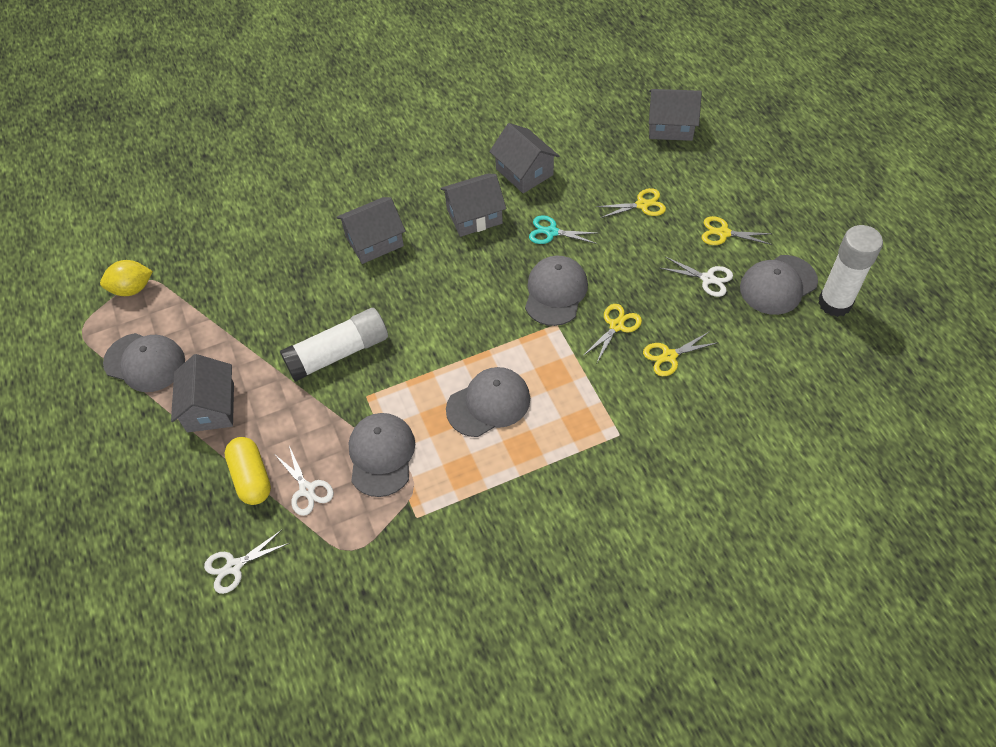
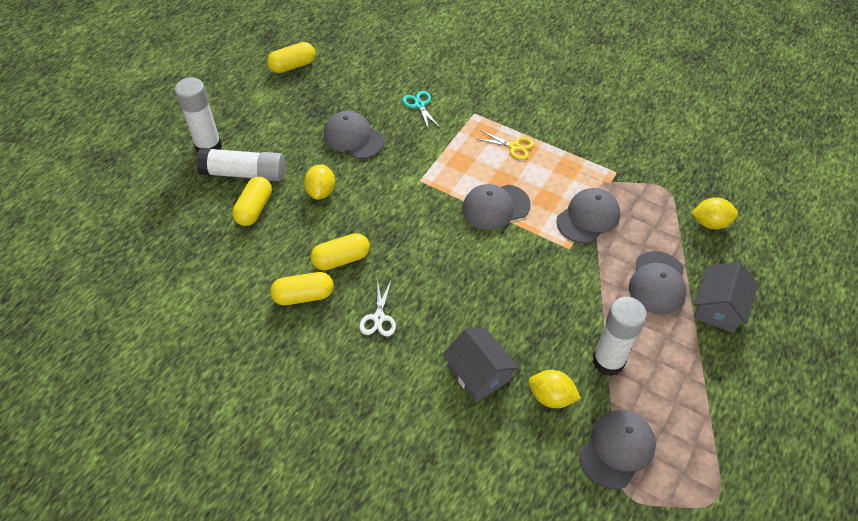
grey house: 5 -> 2
white glue stick: 2 -> 3
white scissors: 3 -> 1
yellow capsule: 1 -> 4
yellow lemon: 1 -> 3
yellow scissors: 4 -> 1

